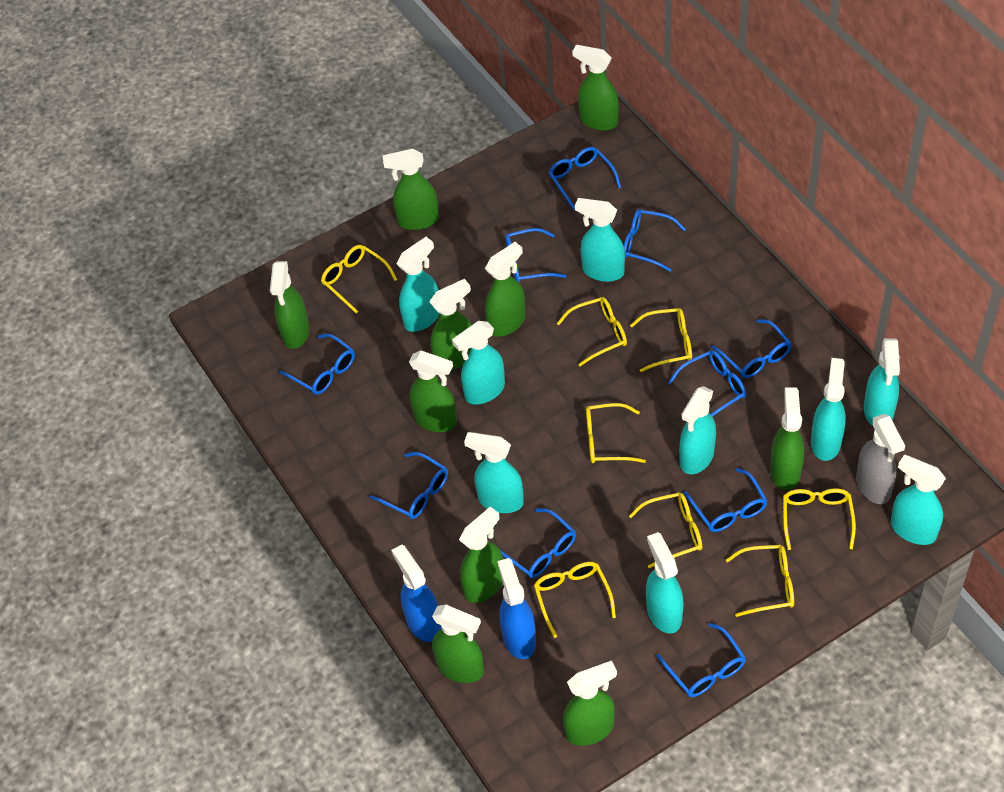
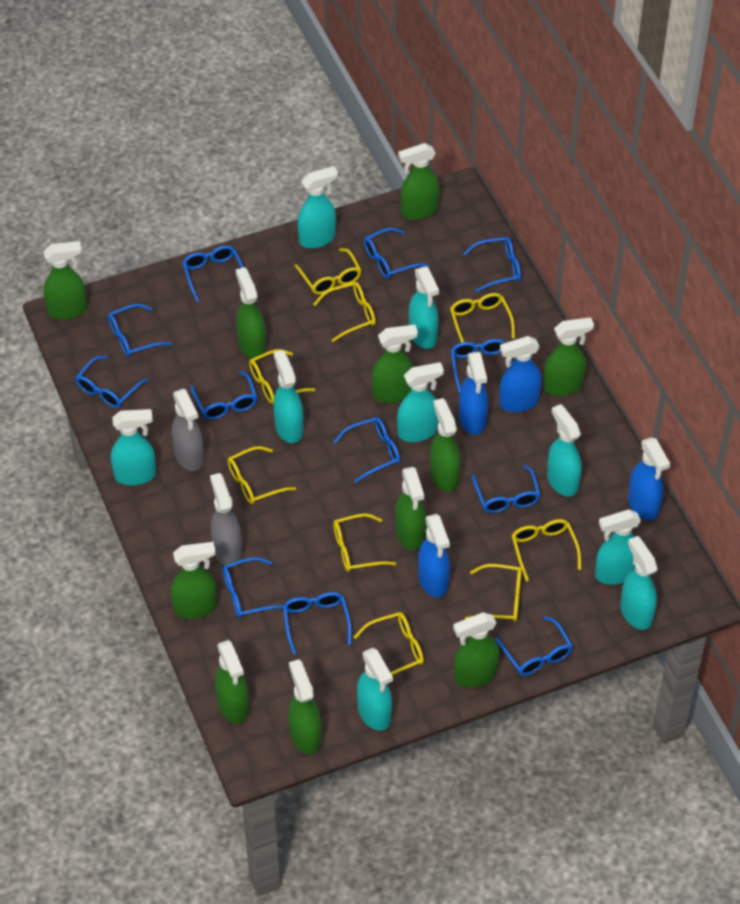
blue glasses: 10 -> 12
blue spray bottle: 2 -> 4
green spray bottle: 10 -> 11
grey spray bottle: 1 -> 2
yellow glasses: 8 -> 9

